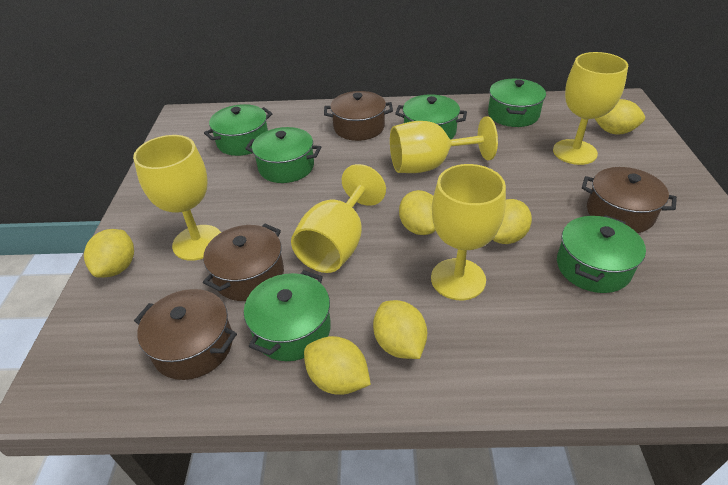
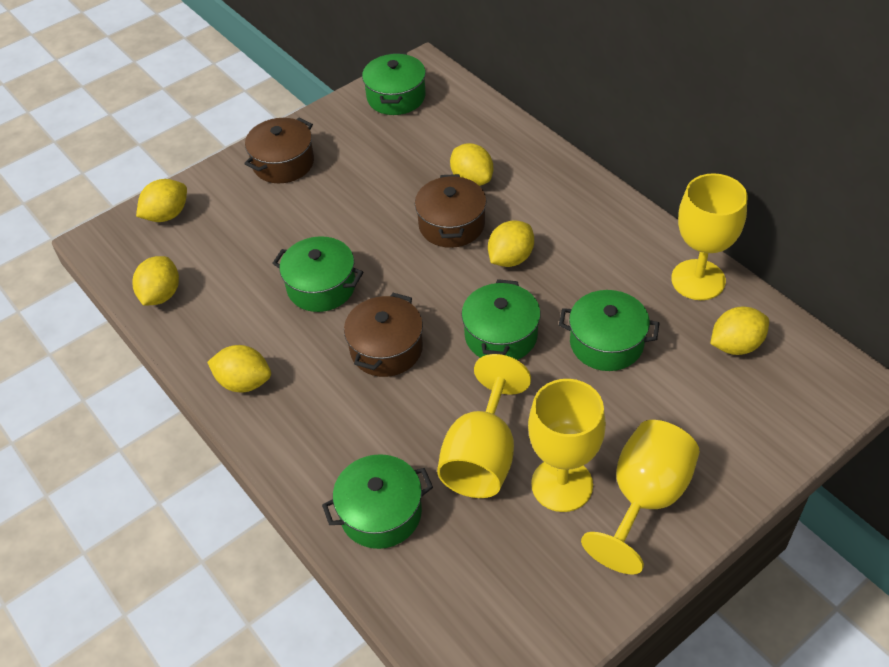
brown pot: 4 -> 3
green pot: 6 -> 5
yellow goblet: 5 -> 4

